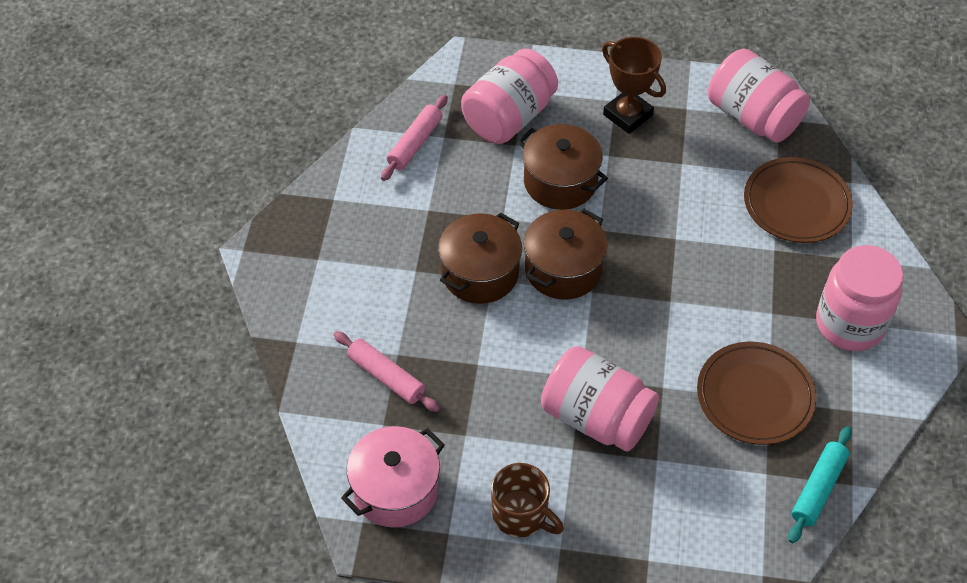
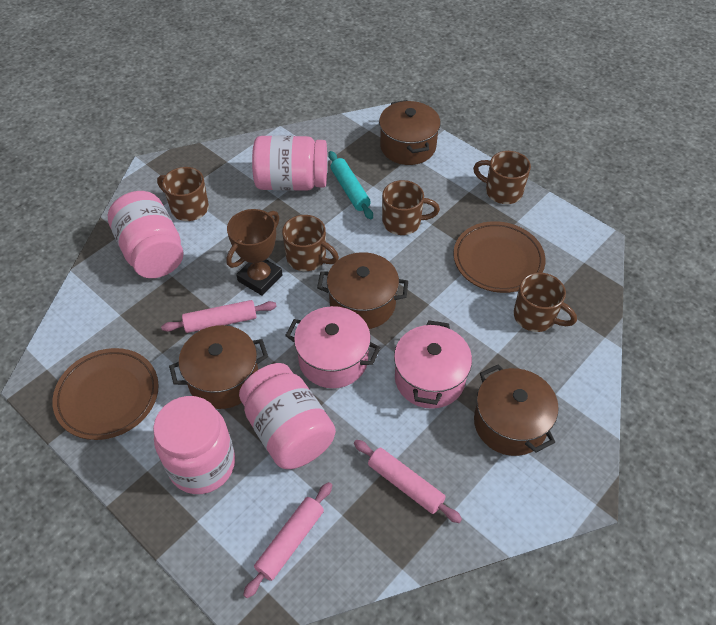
brown mug: 1 -> 5
brown pot: 3 -> 4
pink pot: 1 -> 2
pink rolling pin: 2 -> 3

